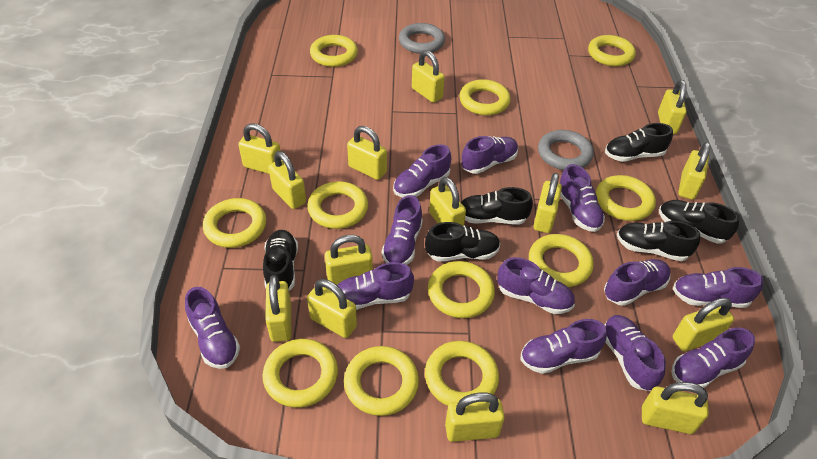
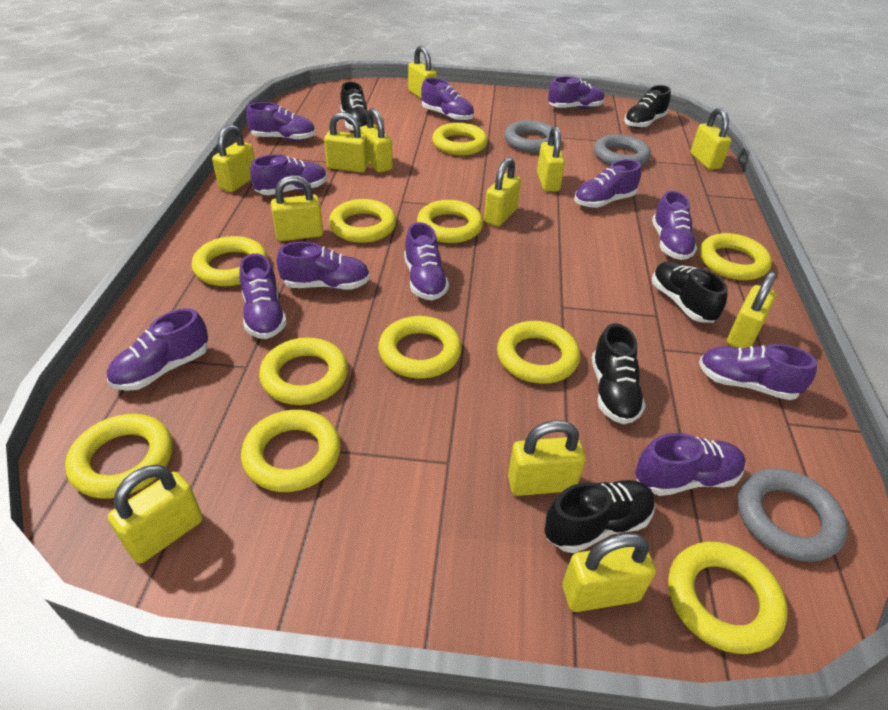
black shoe: 6 -> 5
grey ring: 2 -> 3
yellow padlock: 14 -> 12

